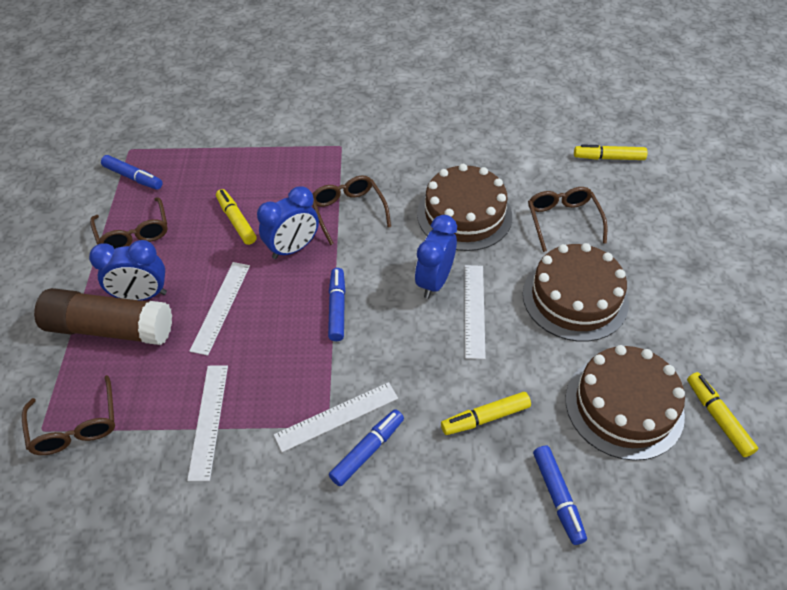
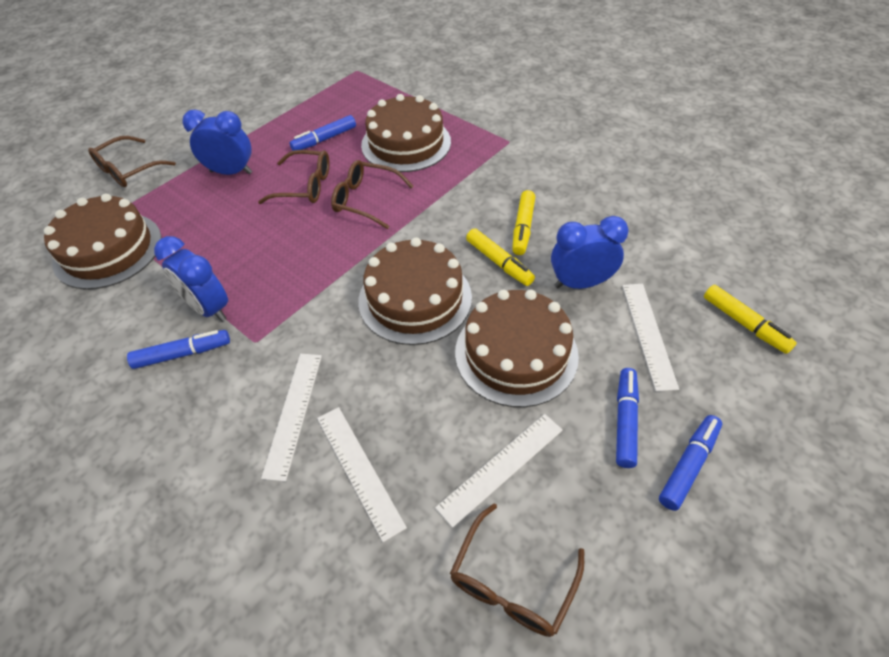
brown cake: 3 -> 4
brown glue stick: 1 -> 0
yellow marker: 4 -> 3

